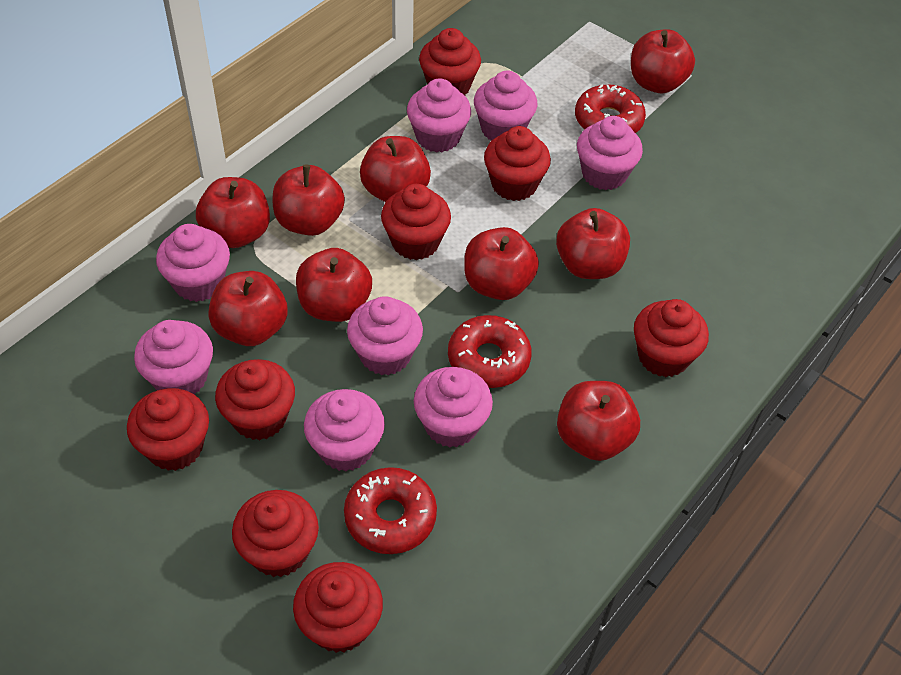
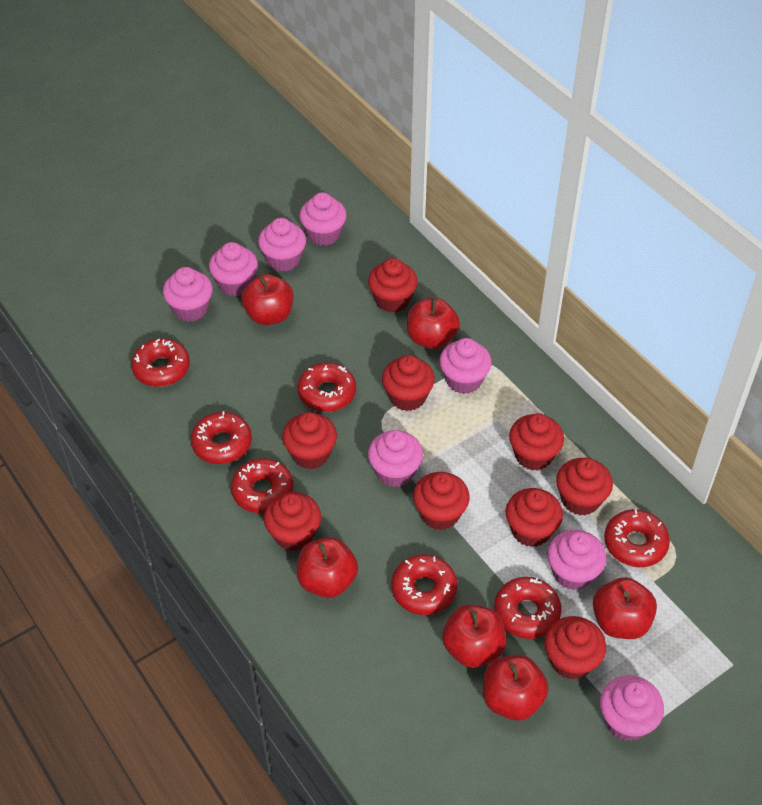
red apple: 9 -> 6
red cupcake: 8 -> 9
red donut: 3 -> 7

